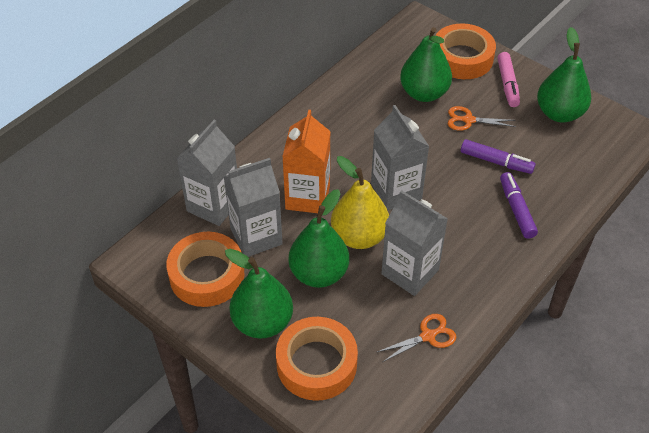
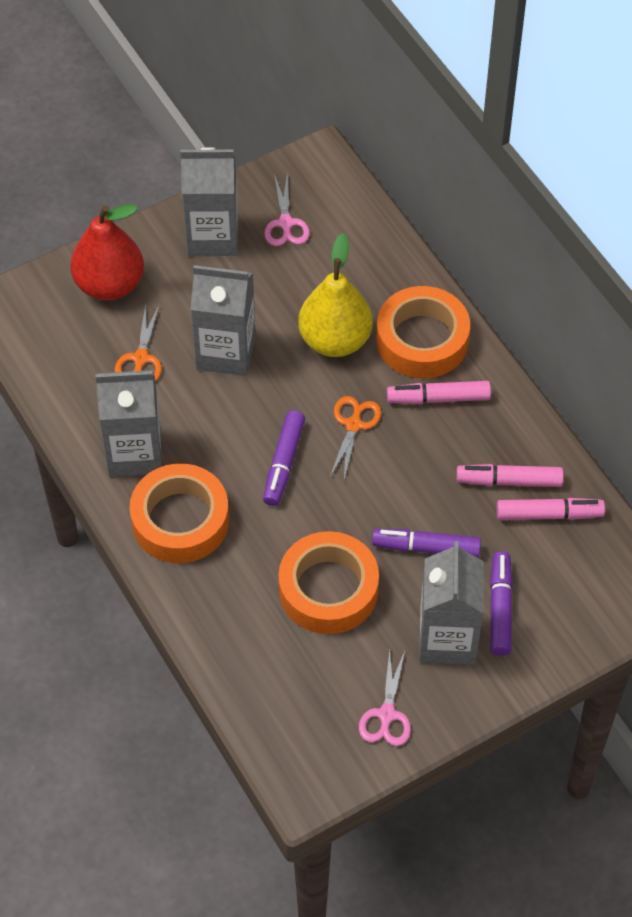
green pear: 4 -> 0
orange carton: 1 -> 0
pink marker: 1 -> 3
pink scissors: 0 -> 2
purple marker: 2 -> 3
red pear: 0 -> 1

